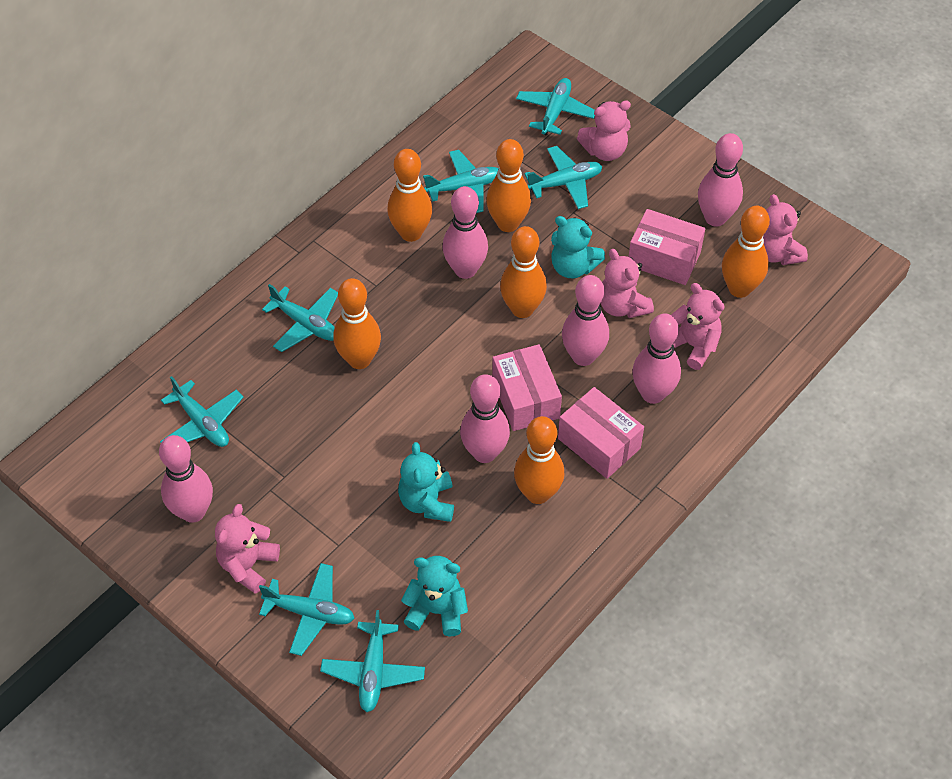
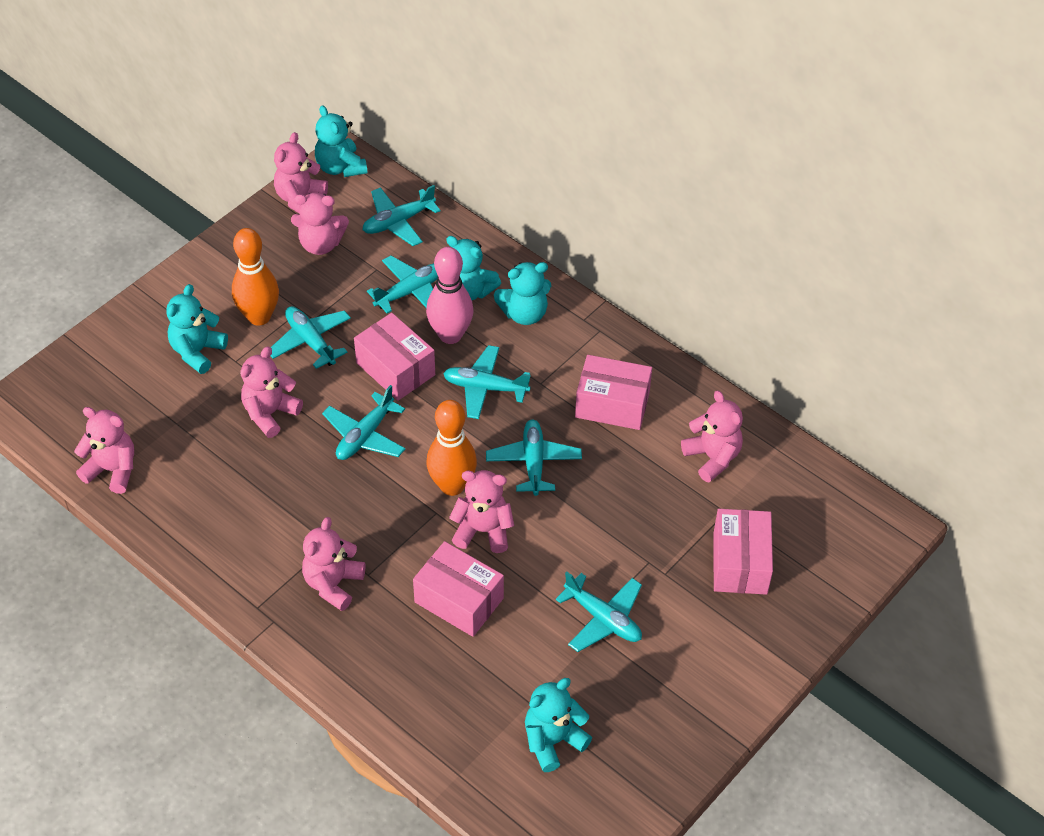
orange bowling pin: 6 -> 2
pink bowling pin: 6 -> 1
pink box: 3 -> 4
pink teddy bear: 5 -> 7
turquoise teddy bear: 3 -> 5

